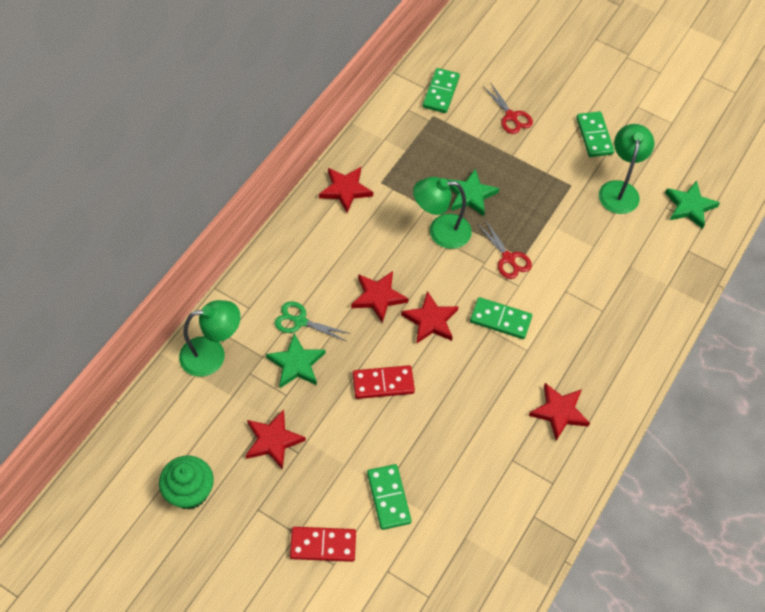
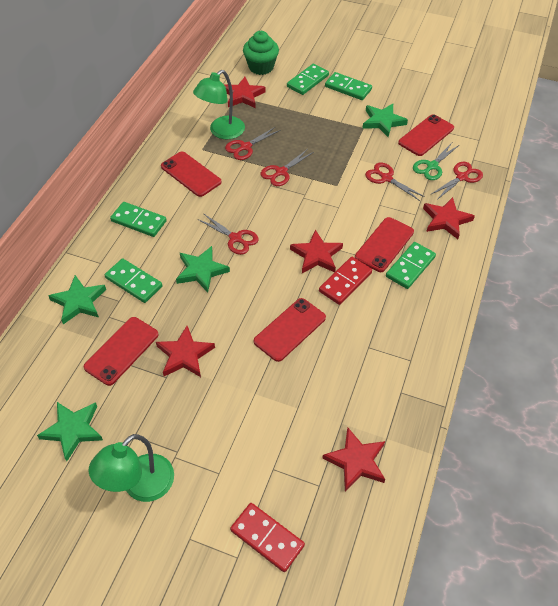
green domino: 4 -> 5
green lamp: 3 -> 2
green star: 3 -> 4
red phone: 0 -> 5
red scissors: 2 -> 5

